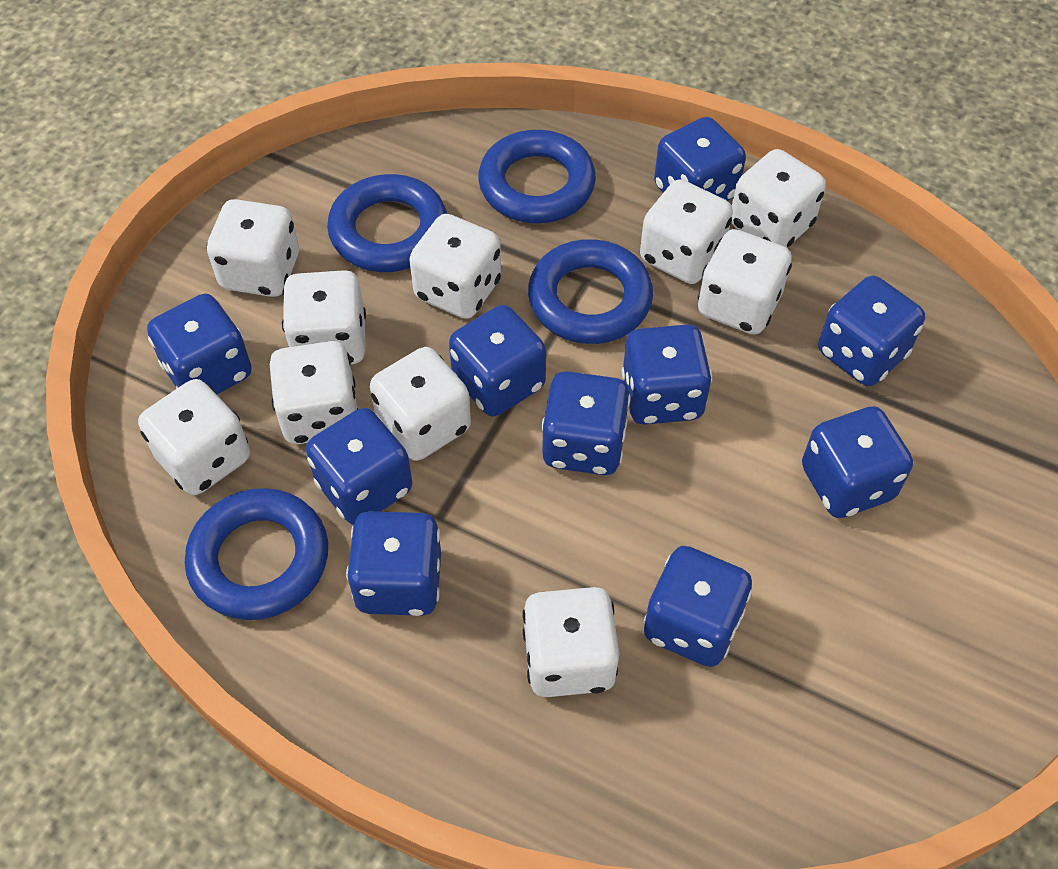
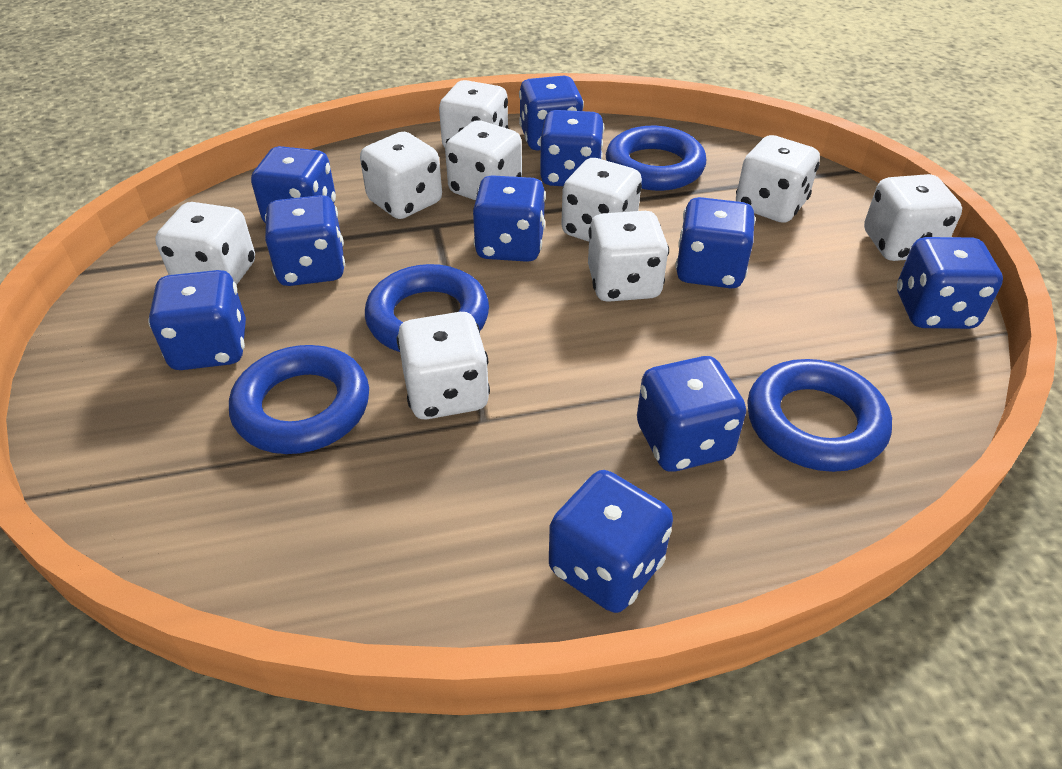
white dice: 10 -> 9

